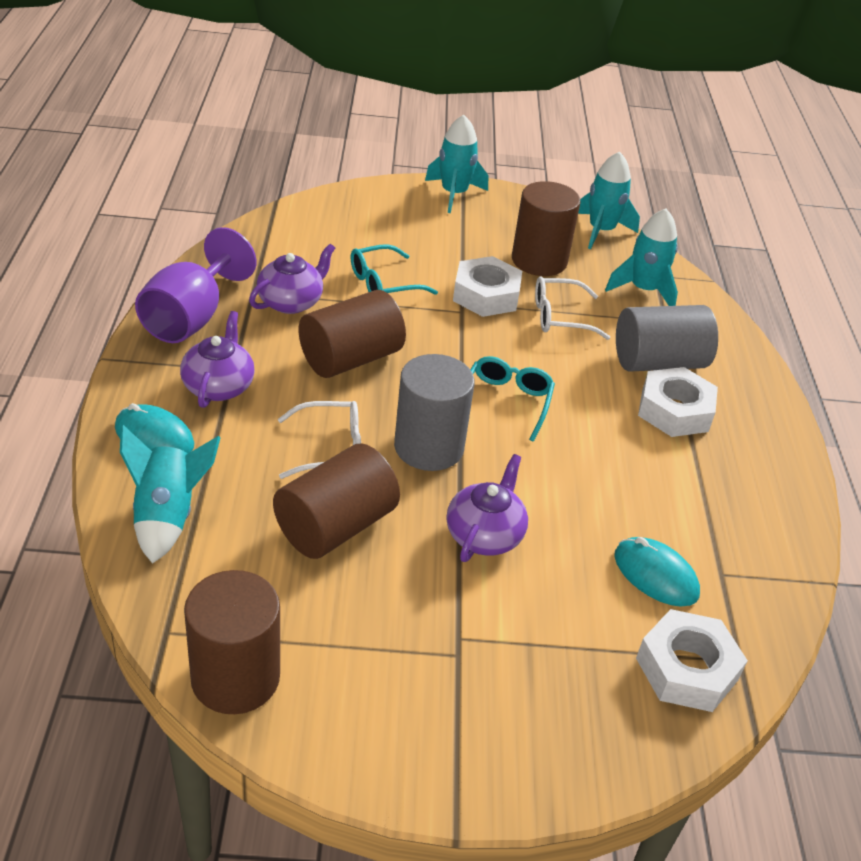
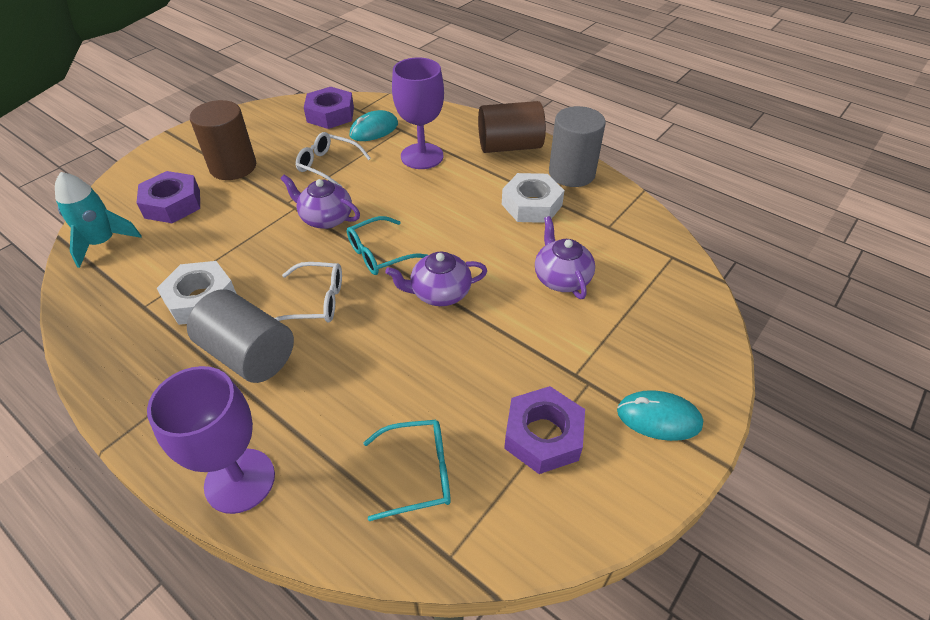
brown cylinder: 4 -> 2
purple goblet: 1 -> 2
purple nut: 0 -> 3
turquoise rocket: 4 -> 1
white nut: 3 -> 2

